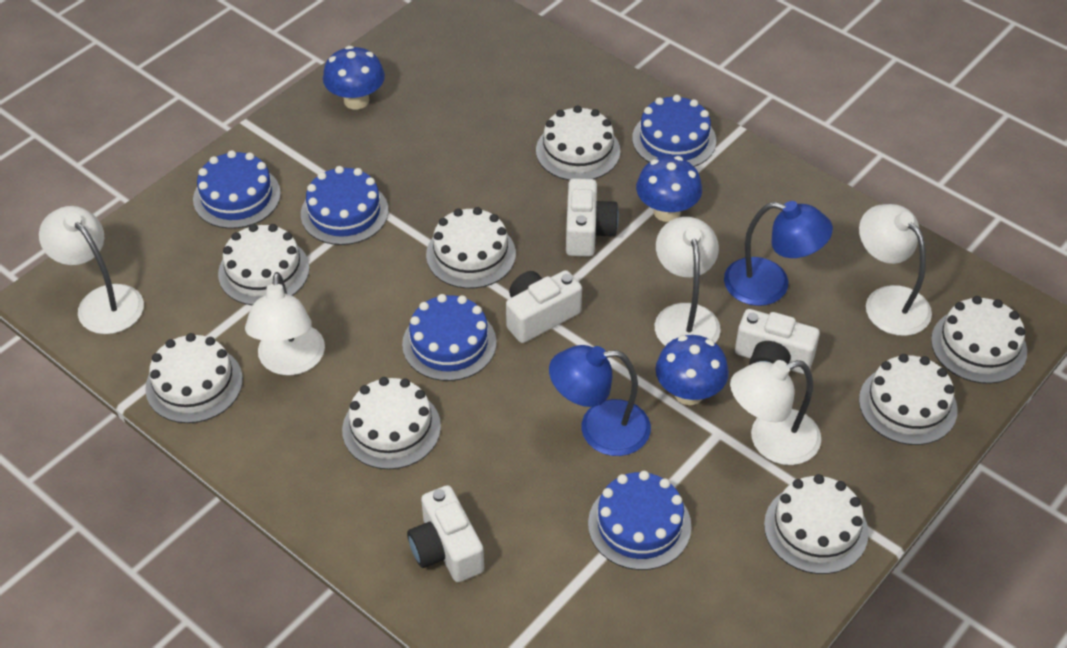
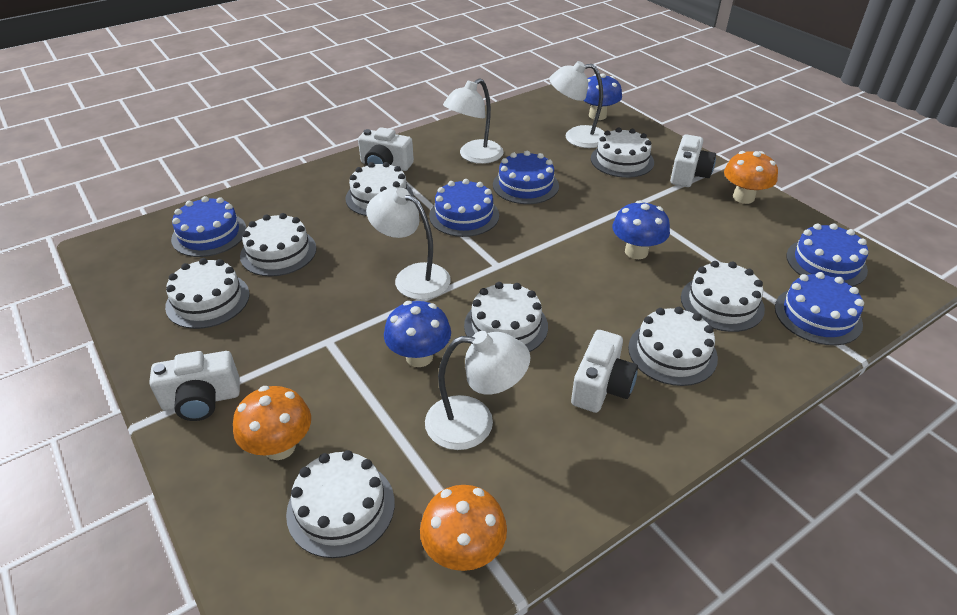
blue lamp: 2 -> 0
orange mushroom: 0 -> 3
white lamp: 5 -> 4

